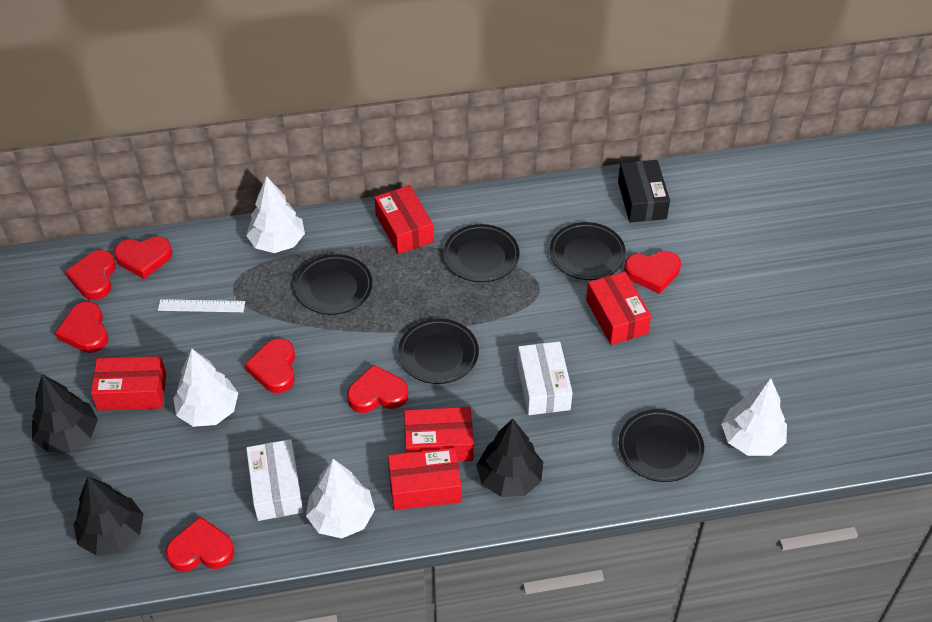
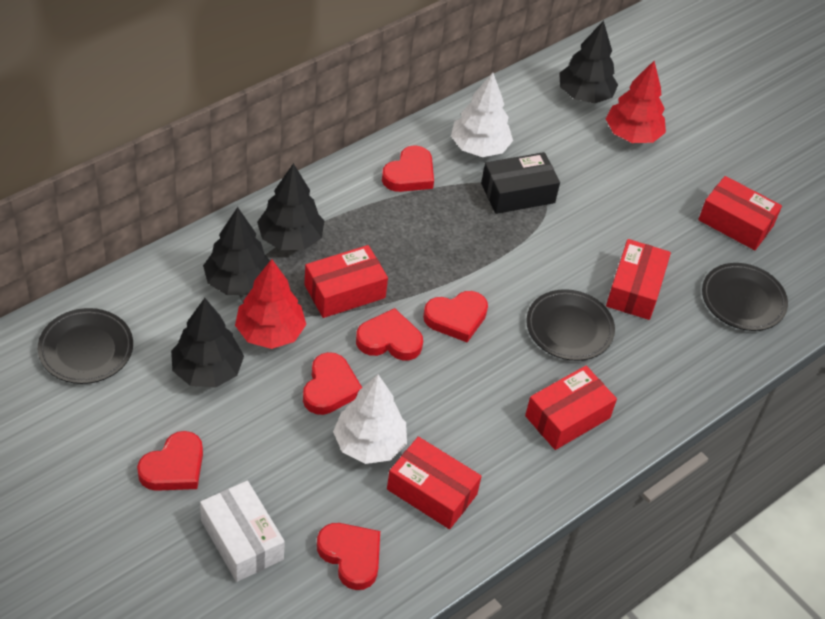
black plate: 5 -> 3
black tree: 3 -> 4
red heart: 7 -> 6
red tree: 0 -> 2
white box: 2 -> 1
white ruler: 1 -> 0
white tree: 4 -> 2

